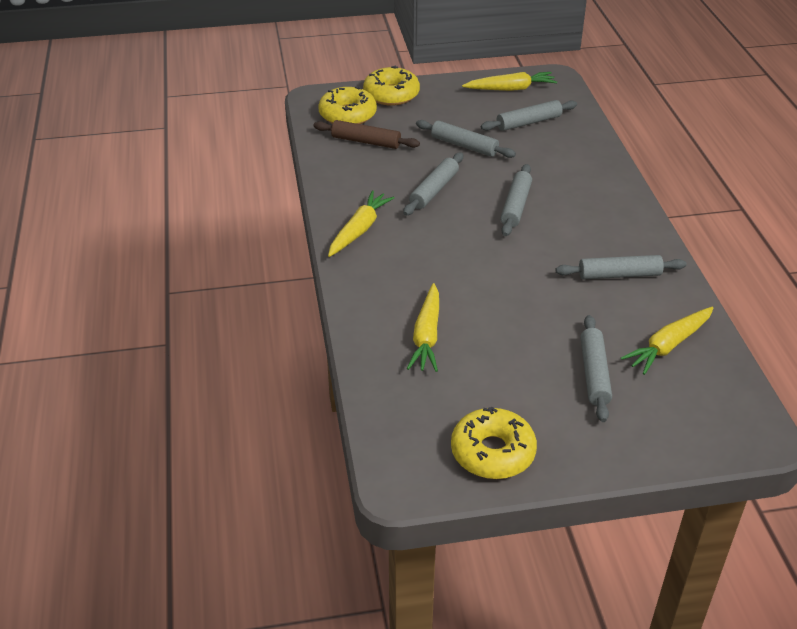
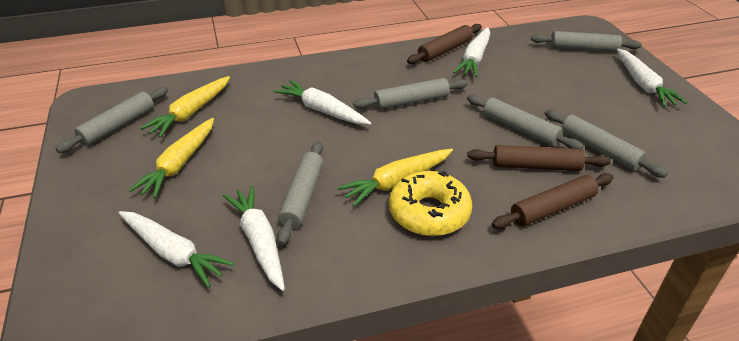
brown rolling pin: 1 -> 3
white carrot: 0 -> 5
yellow carrot: 4 -> 3
yellow donut: 3 -> 1

